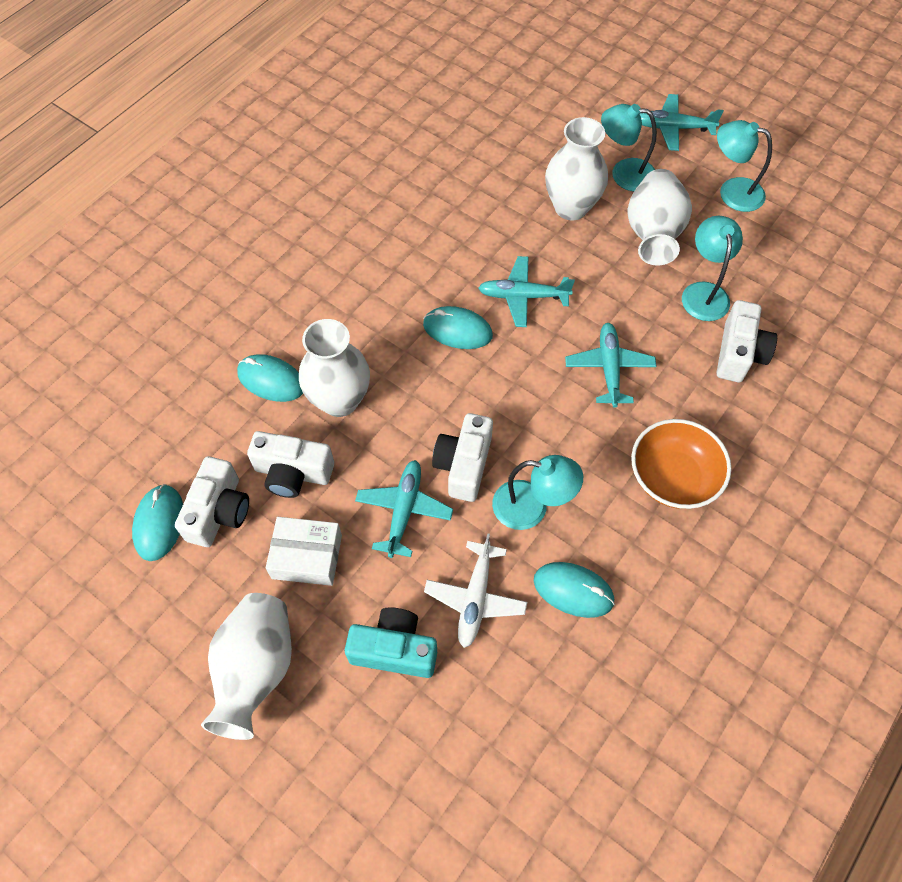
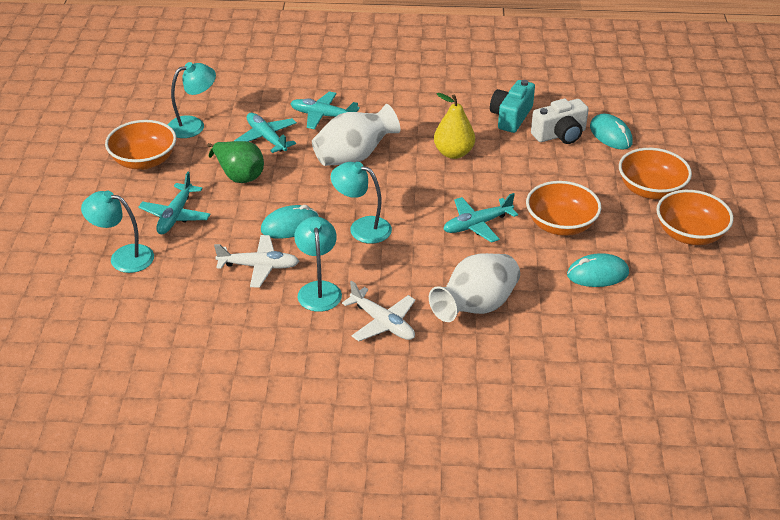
green pear: 0 -> 1
orange bowl: 1 -> 4
turquoise mouse: 4 -> 3
white box: 1 -> 0
white camera: 4 -> 1
white plane: 1 -> 2
white vase: 4 -> 2
yellow pear: 0 -> 1

